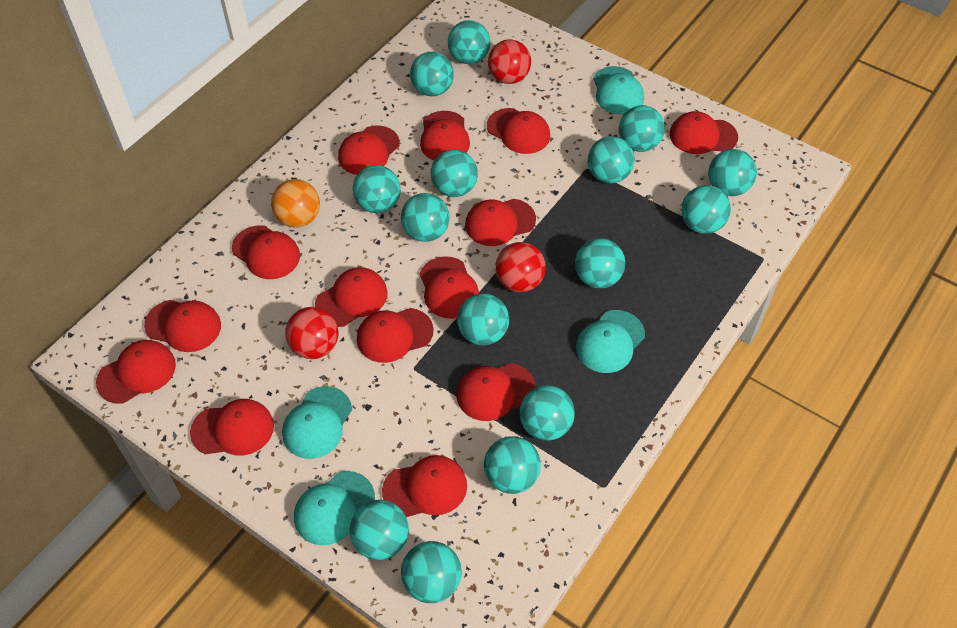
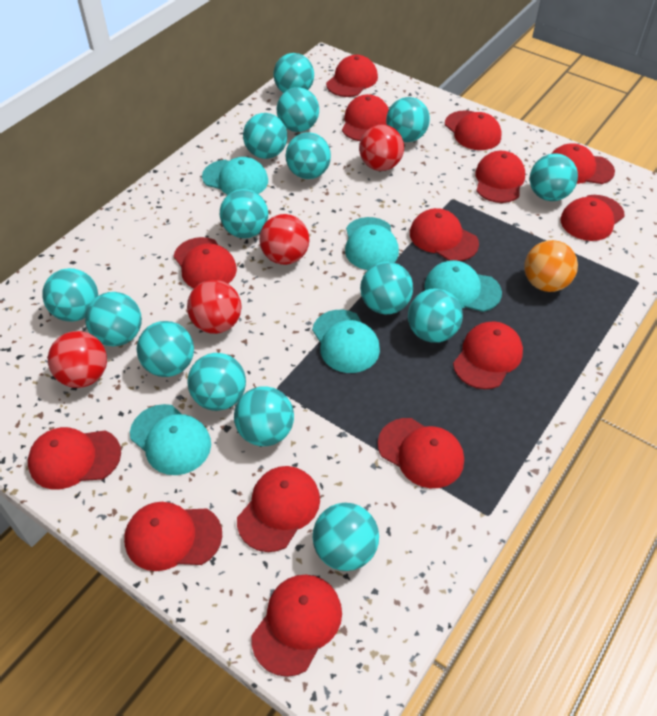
red ball: 3 -> 4
turquoise cap: 4 -> 5

